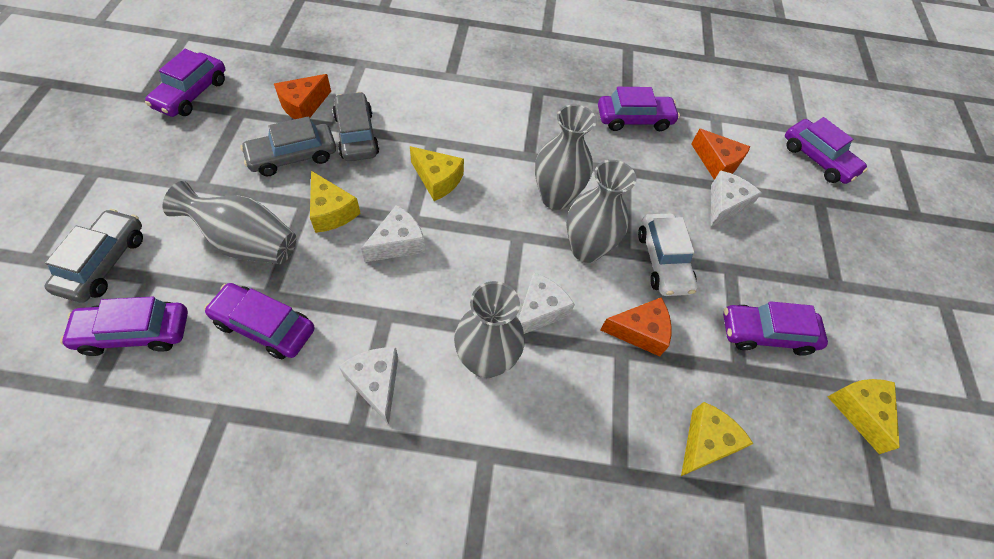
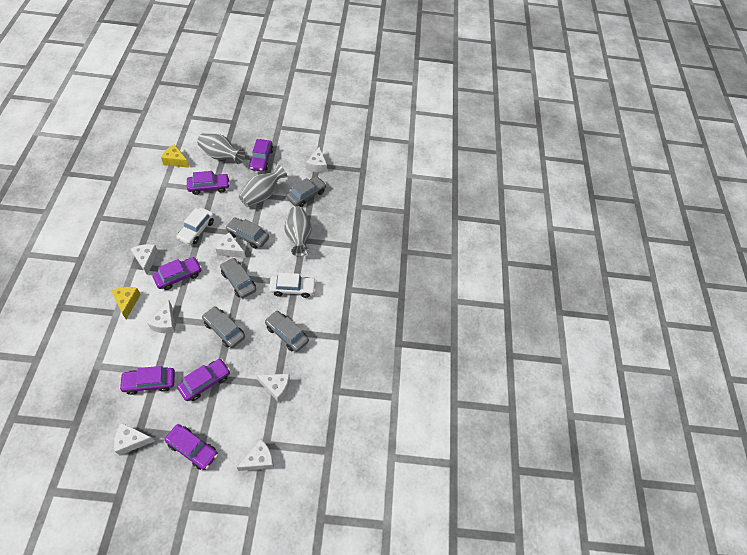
grey car: 3 -> 5
grey vase: 4 -> 3
orange cheese: 3 -> 0
white car: 1 -> 2
white cheese: 4 -> 7
yellow cheese: 4 -> 2

